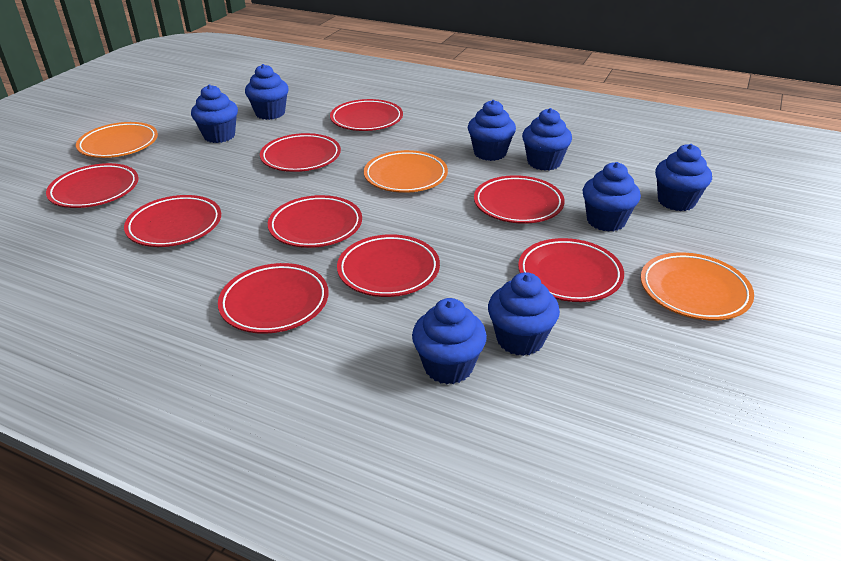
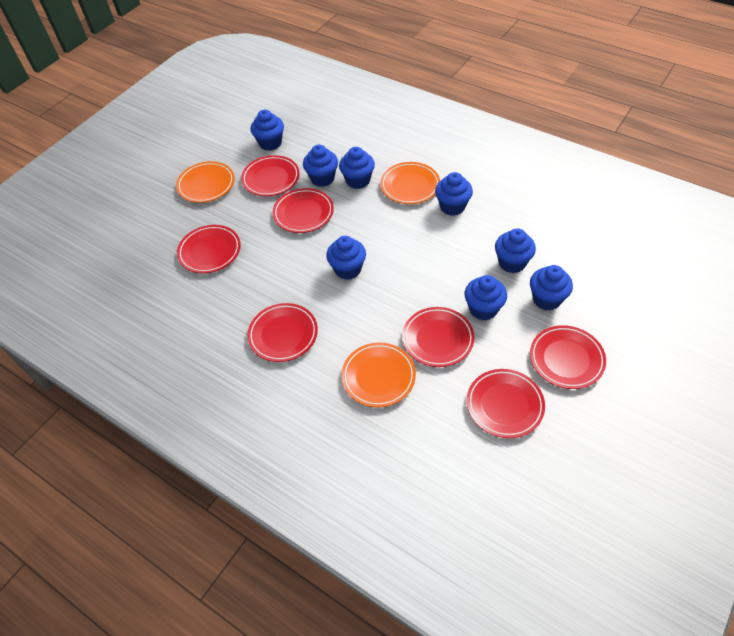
red plate: 9 -> 7

